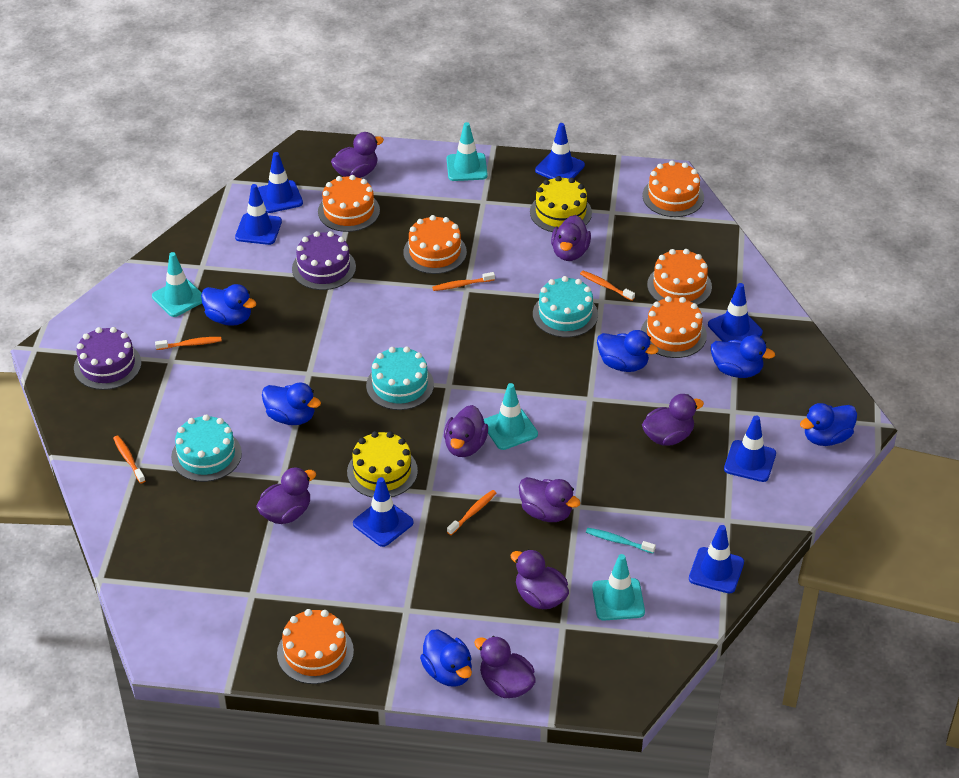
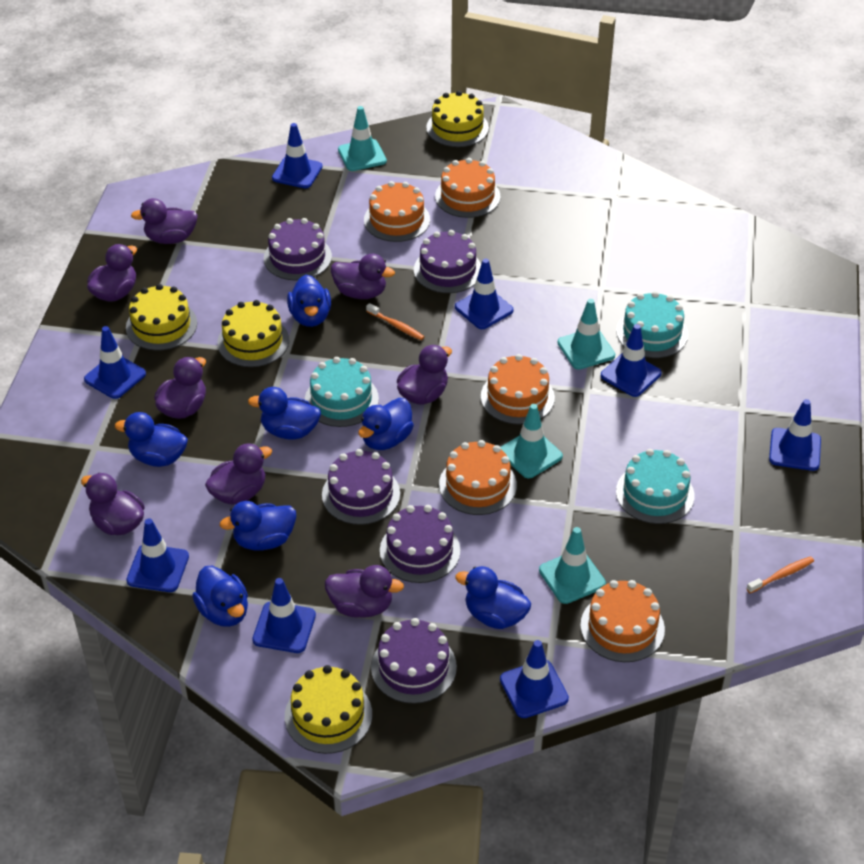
blue duck: 6 -> 7
blue traffic cone: 7 -> 8
orange cake: 6 -> 5
orange toothbrush: 5 -> 2
purple cake: 2 -> 5
turquoise toothbrush: 1 -> 0
yellow cake: 2 -> 4

